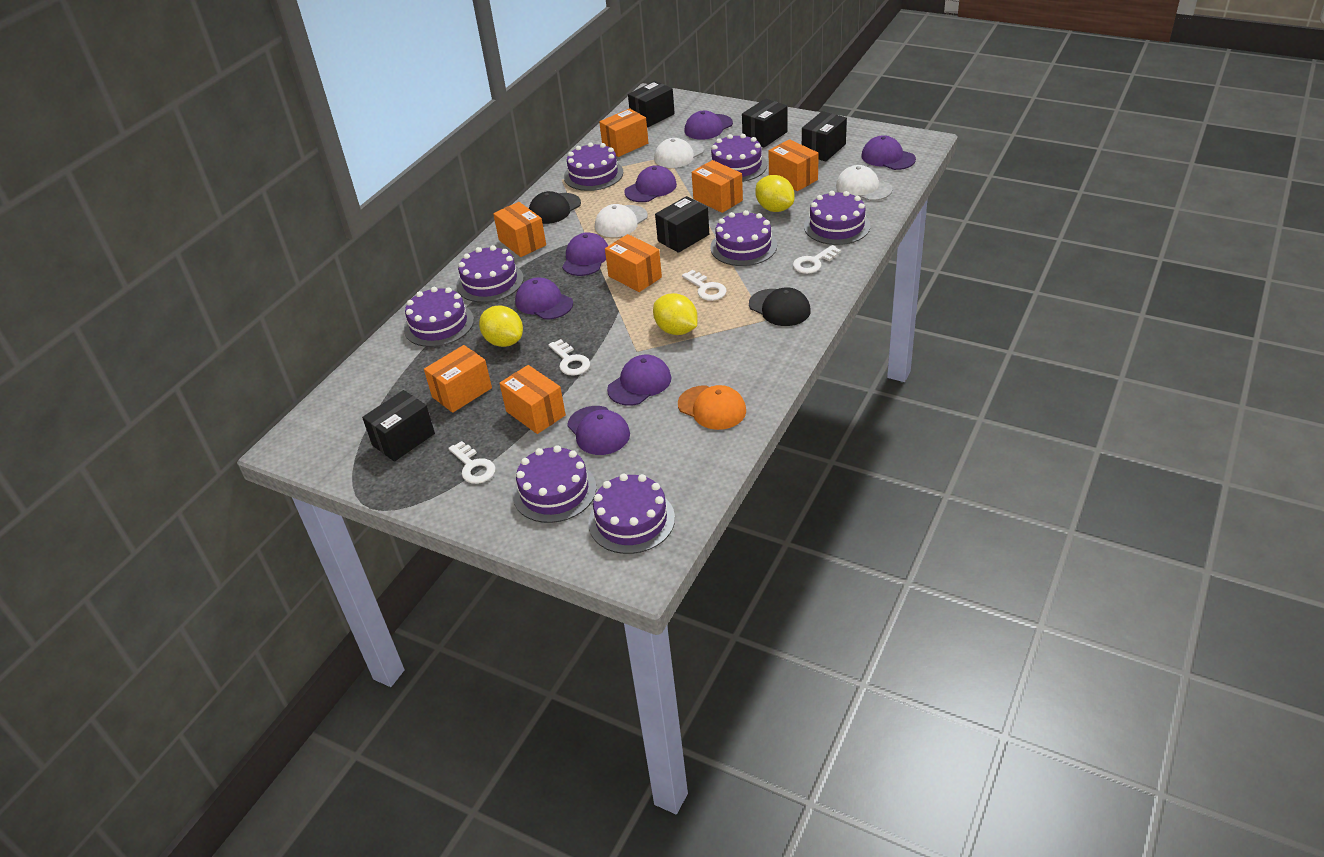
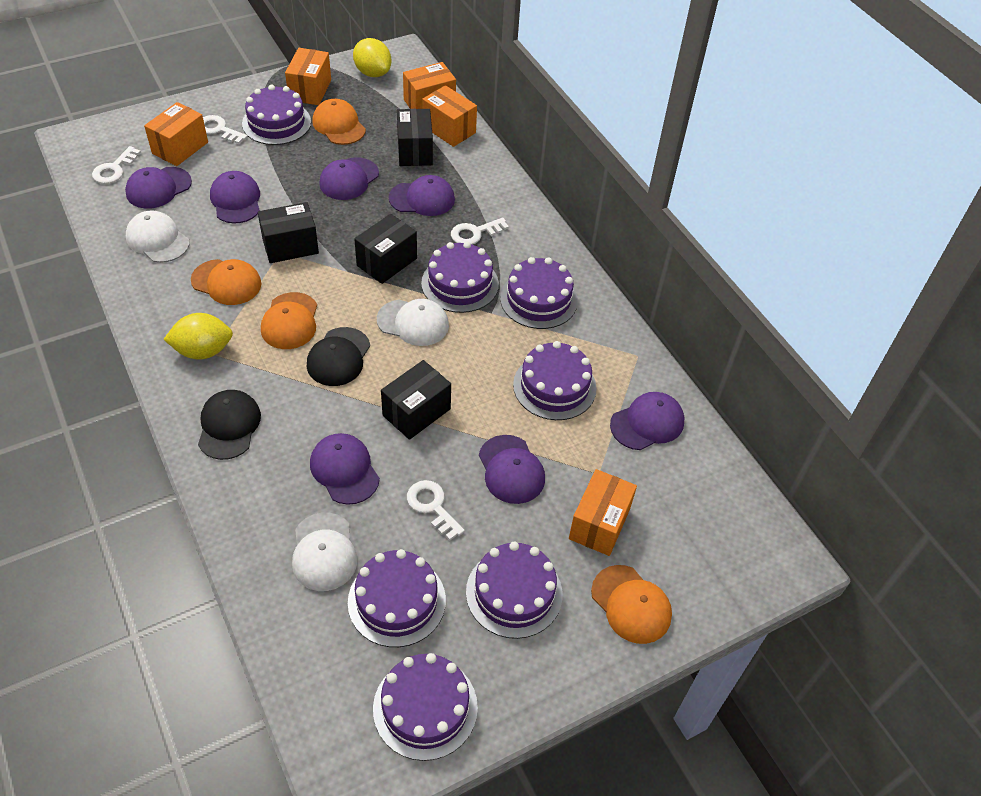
black box: 5 -> 4
orange box: 7 -> 5
orange cap: 1 -> 4
purple cake: 8 -> 7
yellow lemon: 3 -> 2

